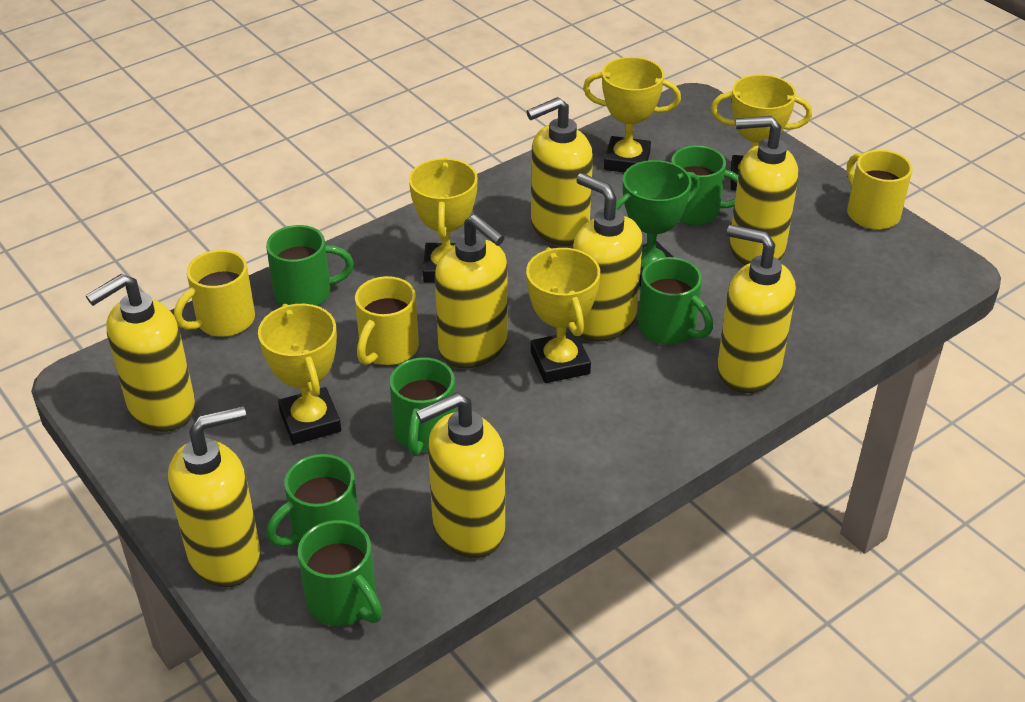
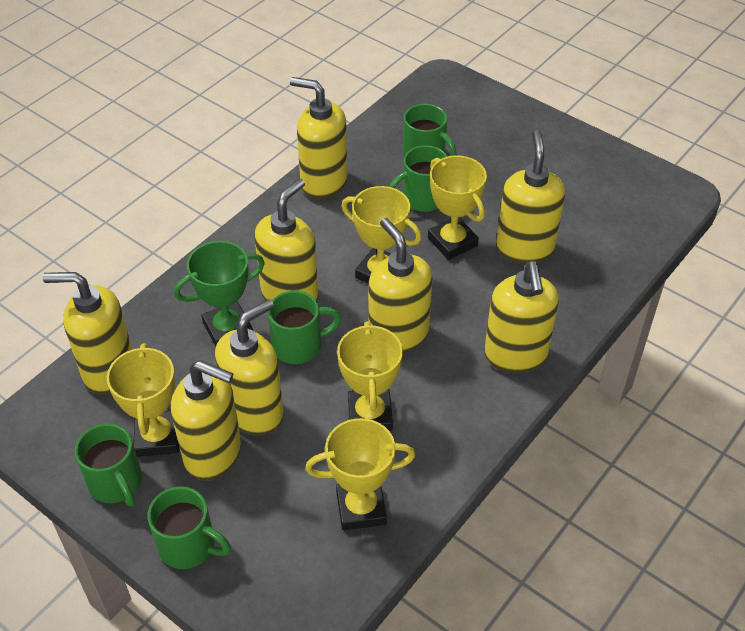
green mug: 6 -> 5
yellow mug: 3 -> 0

